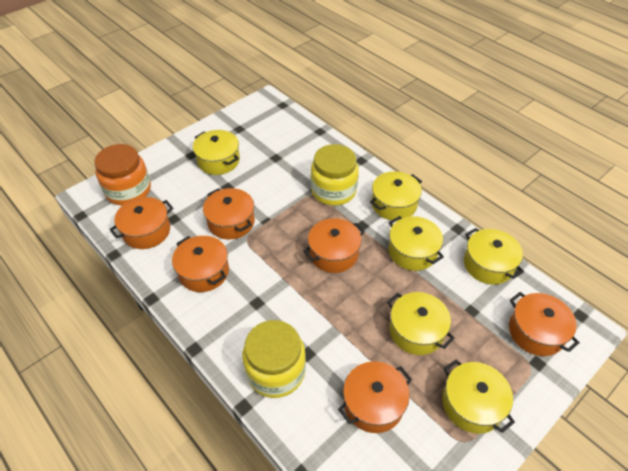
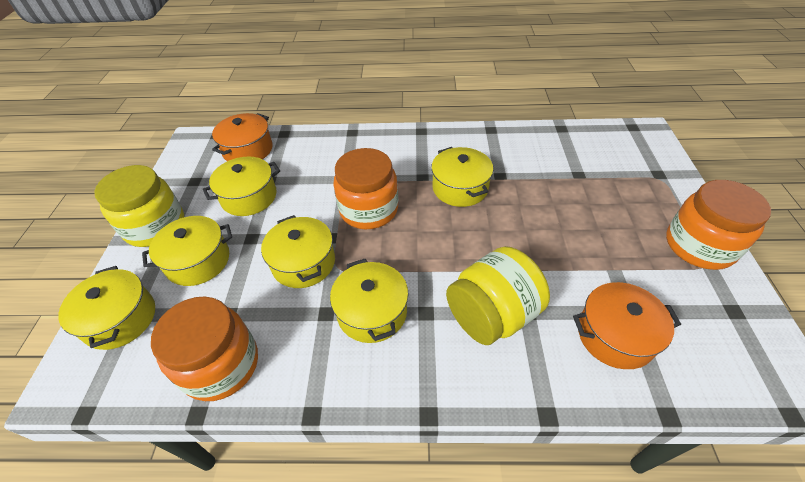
orange jar: 1 -> 3
orange pot: 6 -> 2

